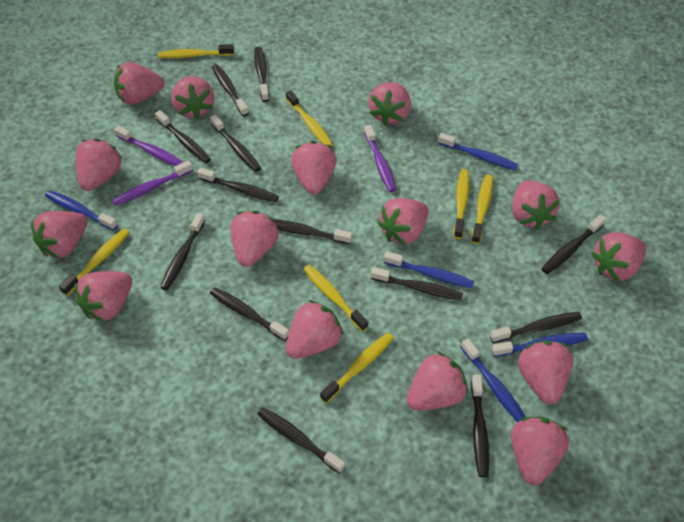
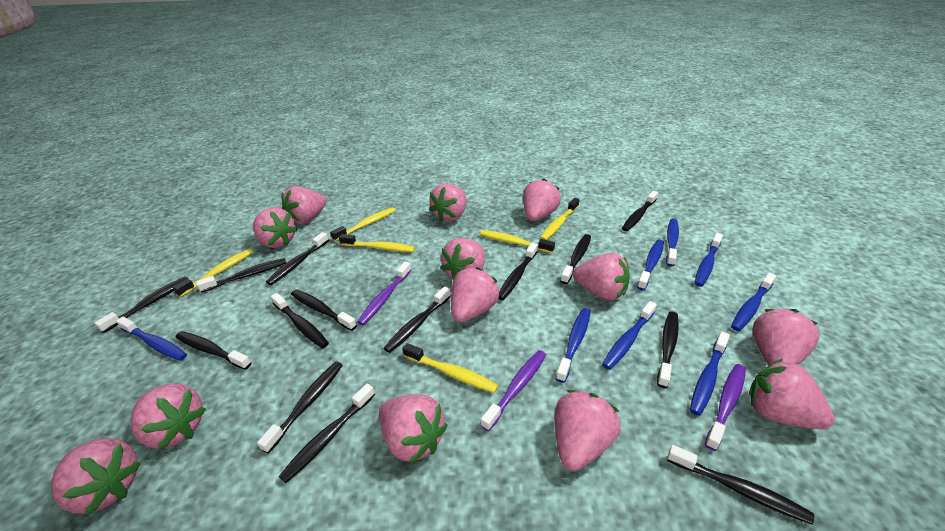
black toothbrush: 13 -> 14
blue toothbrush: 5 -> 8
pink strawberry: 15 -> 13
yellow toothbrush: 7 -> 6

